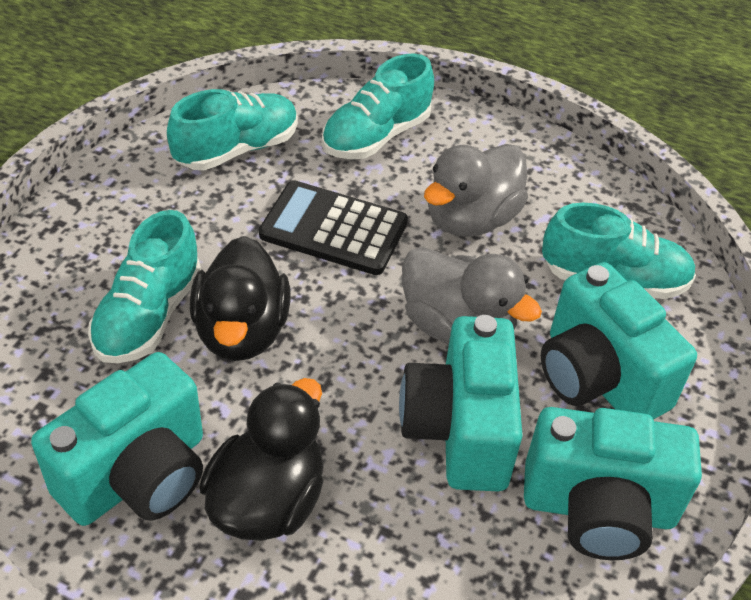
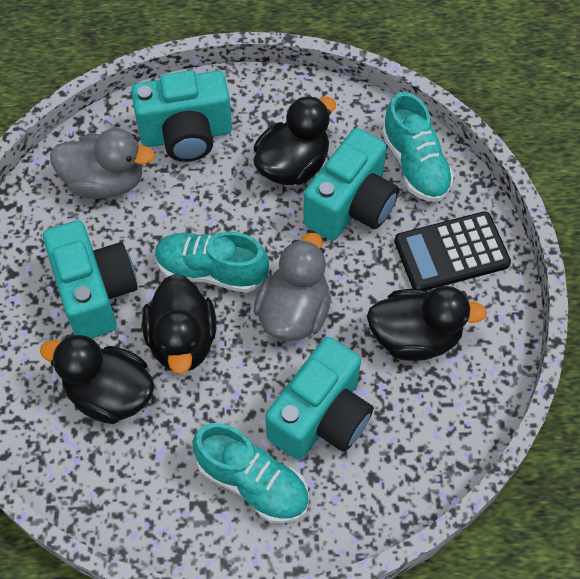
black duck: 2 -> 4
turquoise shoe: 4 -> 3

